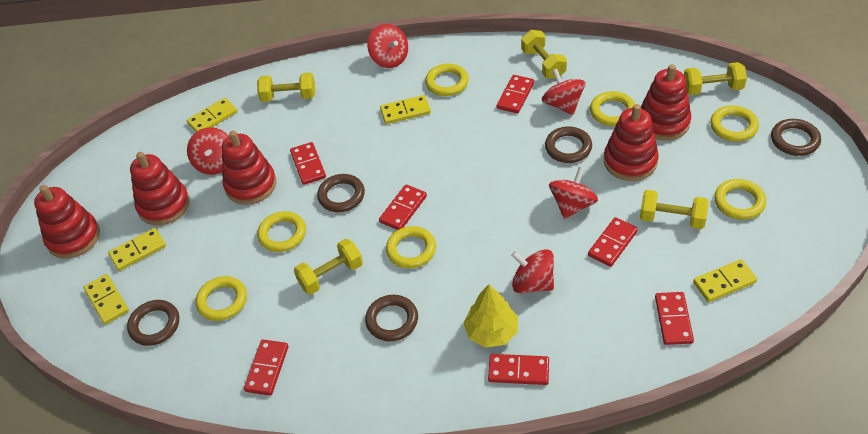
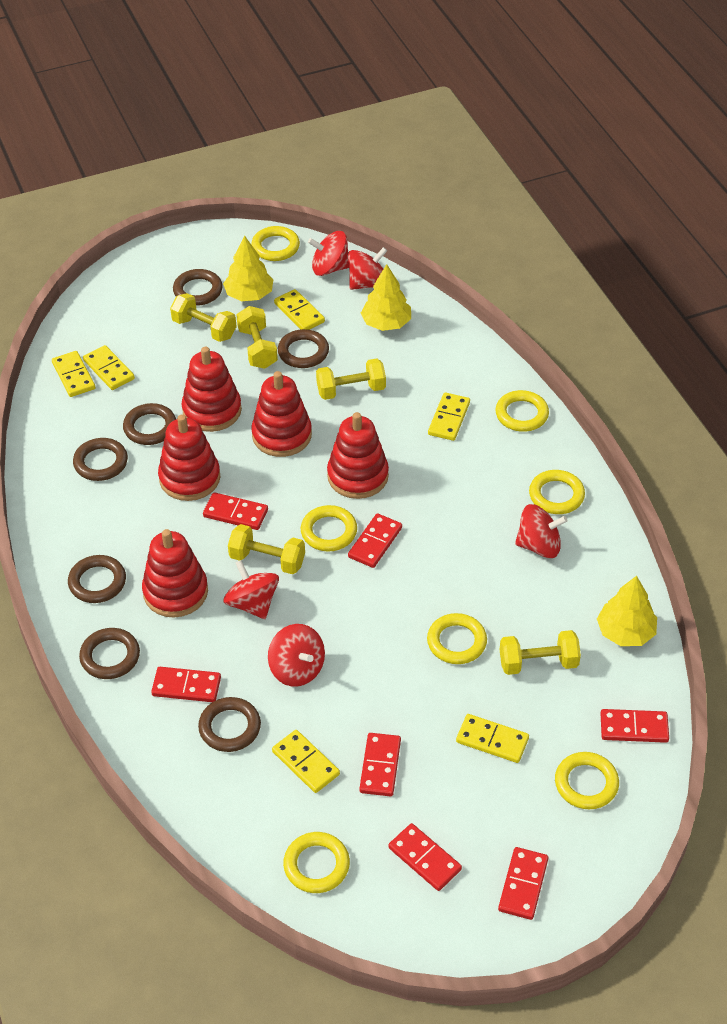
brown ring: 5 -> 7
yellow domino: 5 -> 6
yellow tree: 1 -> 3

